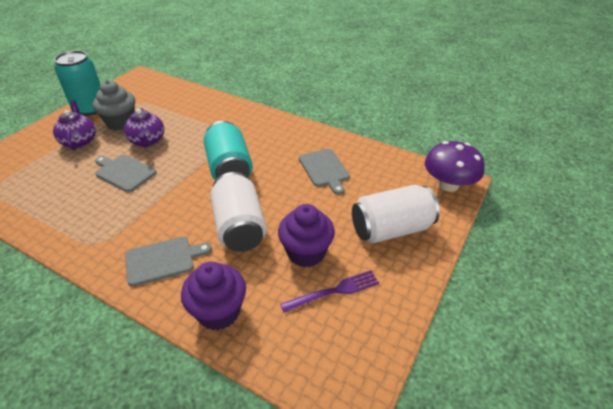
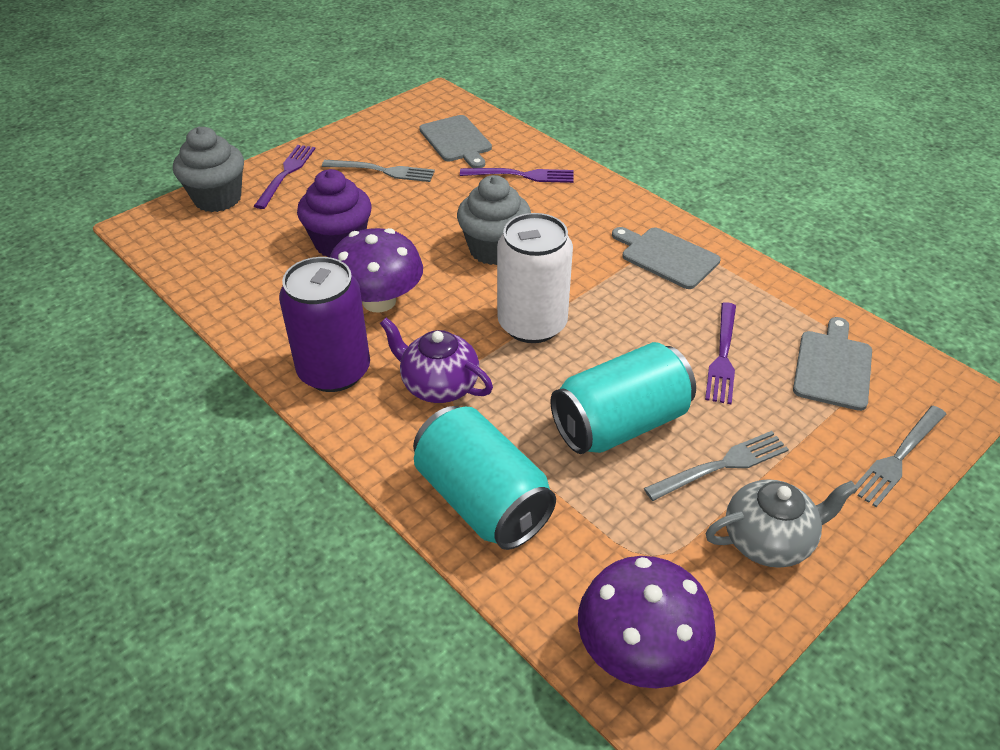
grey cupcake: 1 -> 2
grey fork: 0 -> 3
grey teapot: 0 -> 1
purple can: 0 -> 1
purple cupcake: 2 -> 1
purple fork: 1 -> 3
purple mushroom: 1 -> 2
purple teapot: 2 -> 1
white can: 2 -> 1

